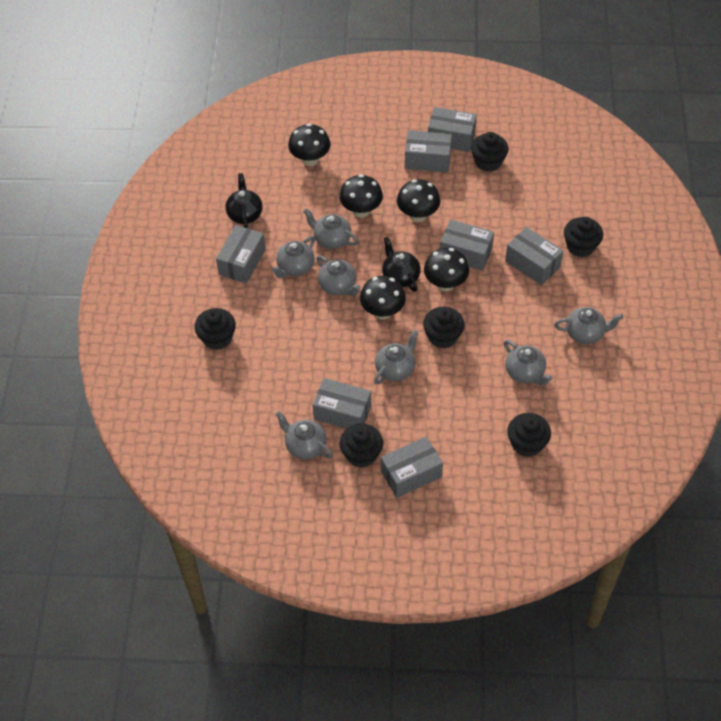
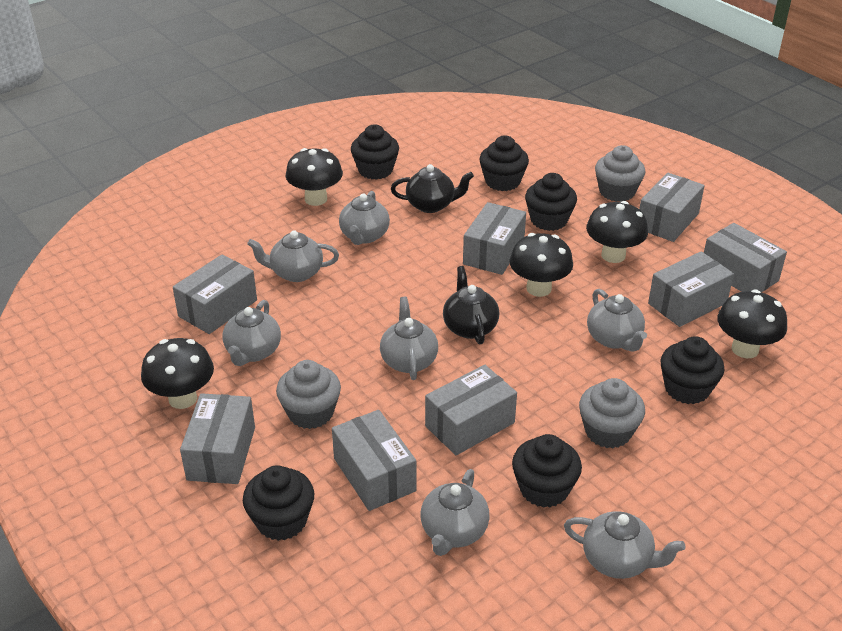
grey box: 7 -> 8
grey cupcake: 0 -> 3

